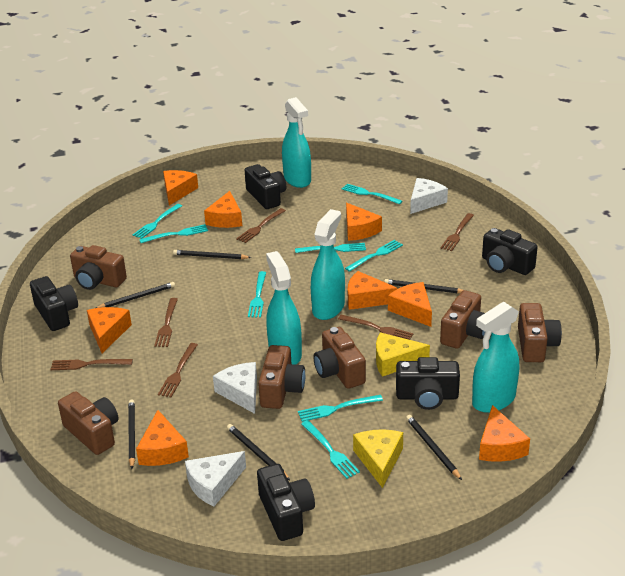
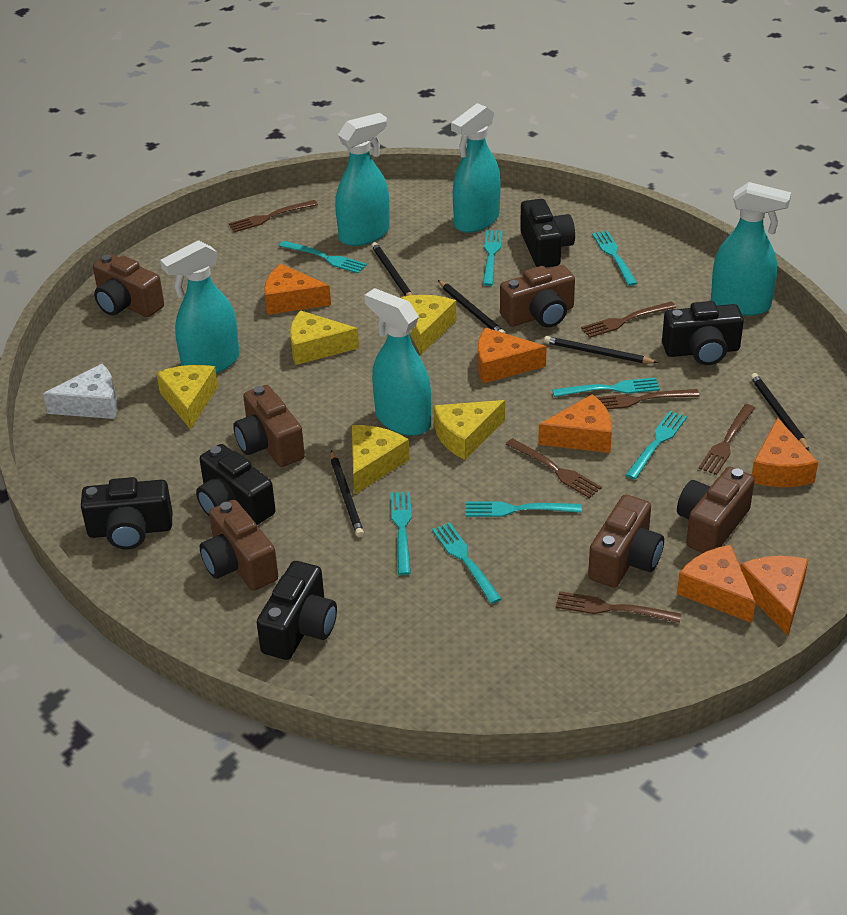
black pencil: 6 -> 5
orange cheese: 8 -> 6
turquoise spray bottle: 4 -> 5
white cheese: 3 -> 1
yellow cheese: 2 -> 5

